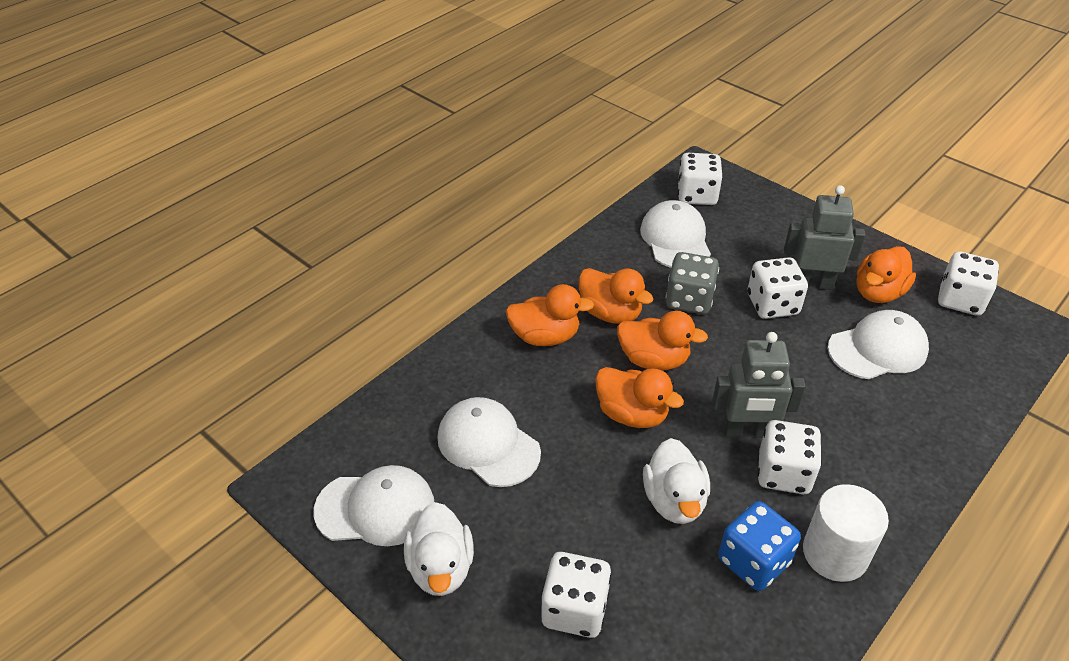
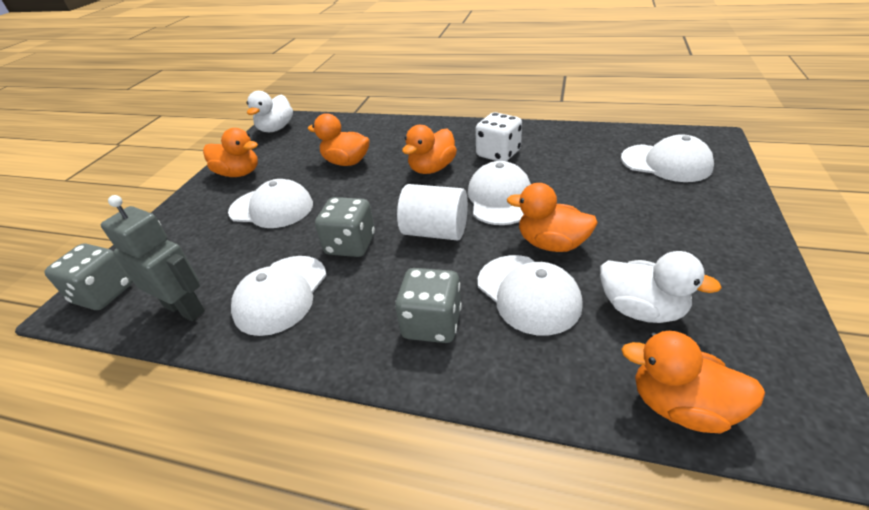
blue dice: 1 -> 0
grey dice: 1 -> 3
grey robot: 2 -> 1
white cap: 4 -> 5
white dice: 5 -> 1

